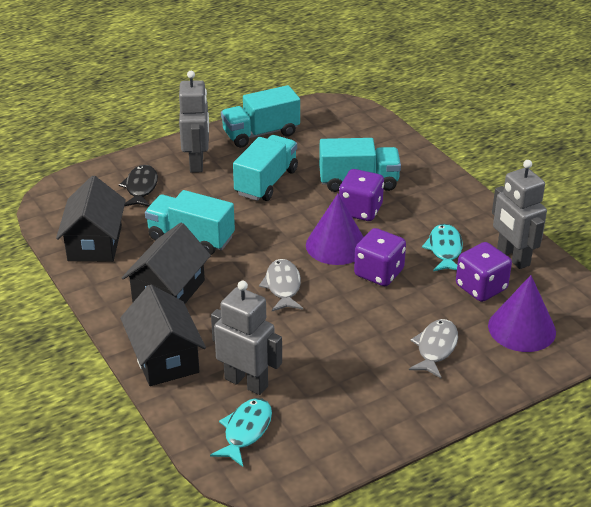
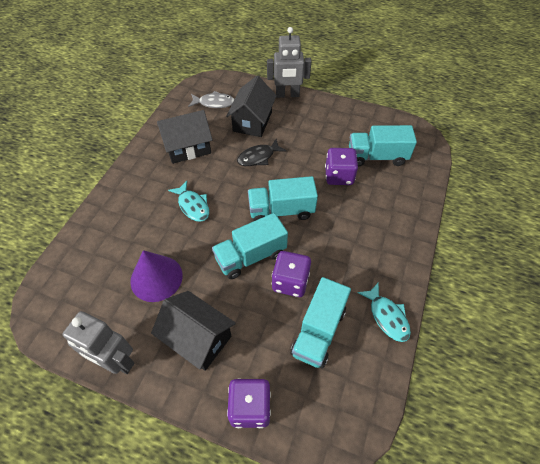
grey fish: 2 -> 1
grey robot: 3 -> 2
purple cone: 2 -> 1

